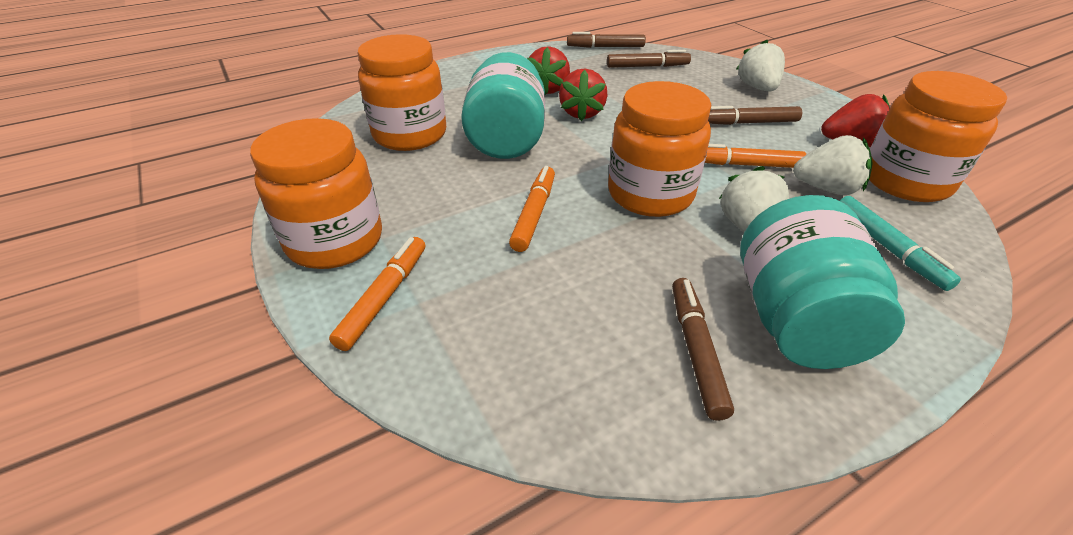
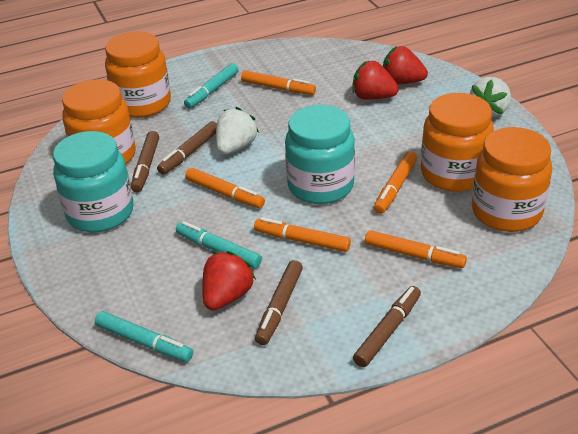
orange marker: 3 -> 5
turquoise marker: 1 -> 3
white strawberry: 3 -> 2

